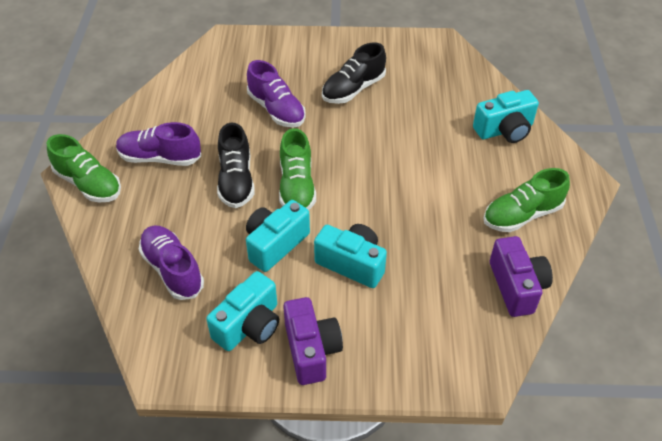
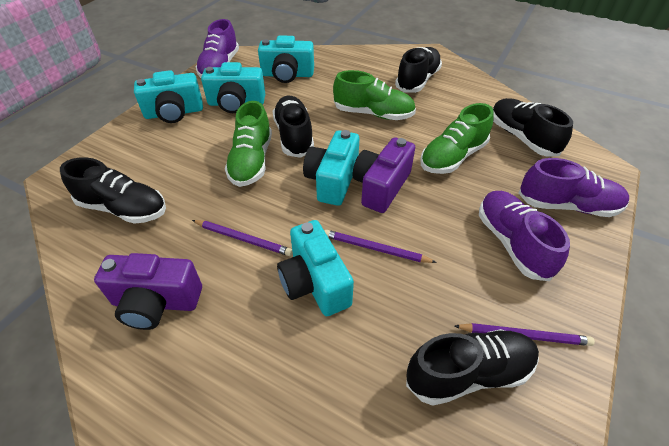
black shoe: 2 -> 5
purple pencil: 0 -> 3
turquoise camera: 4 -> 5

